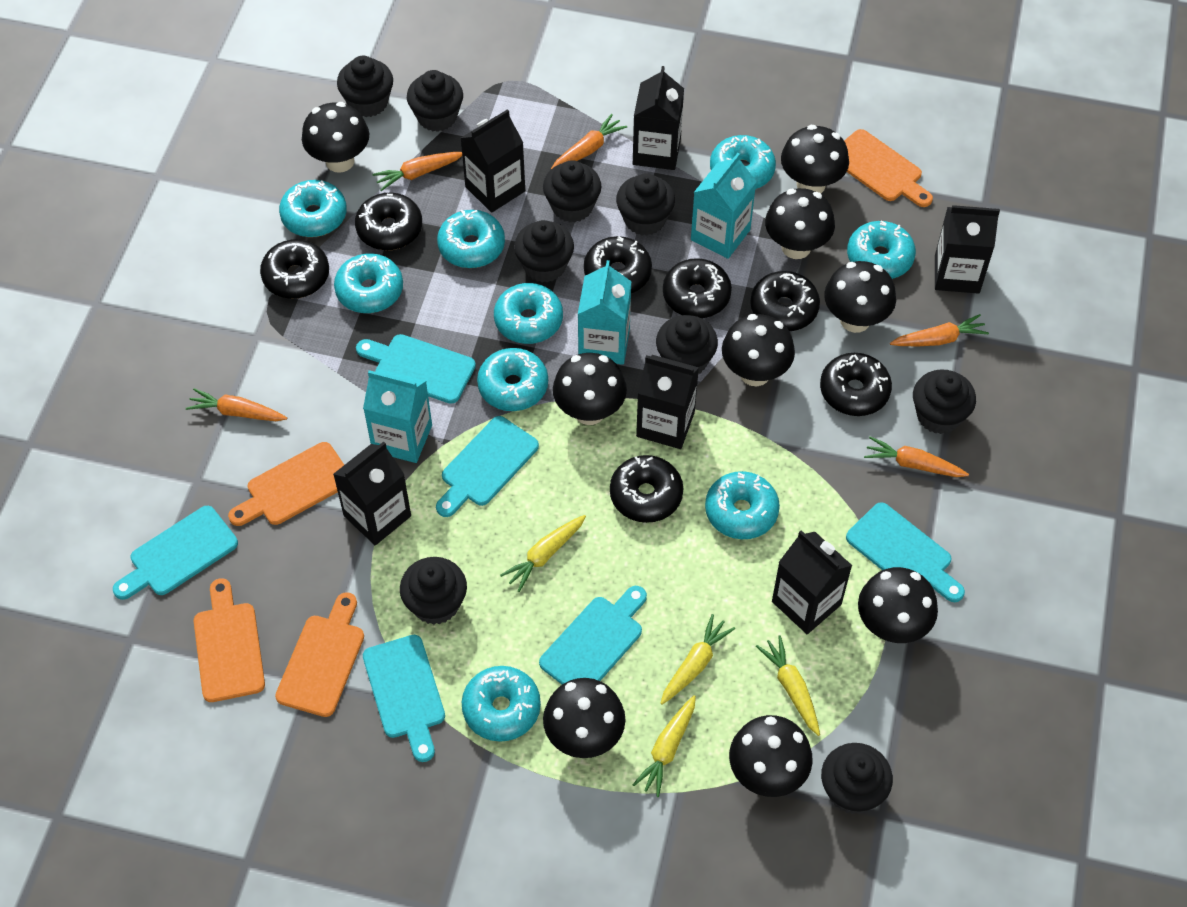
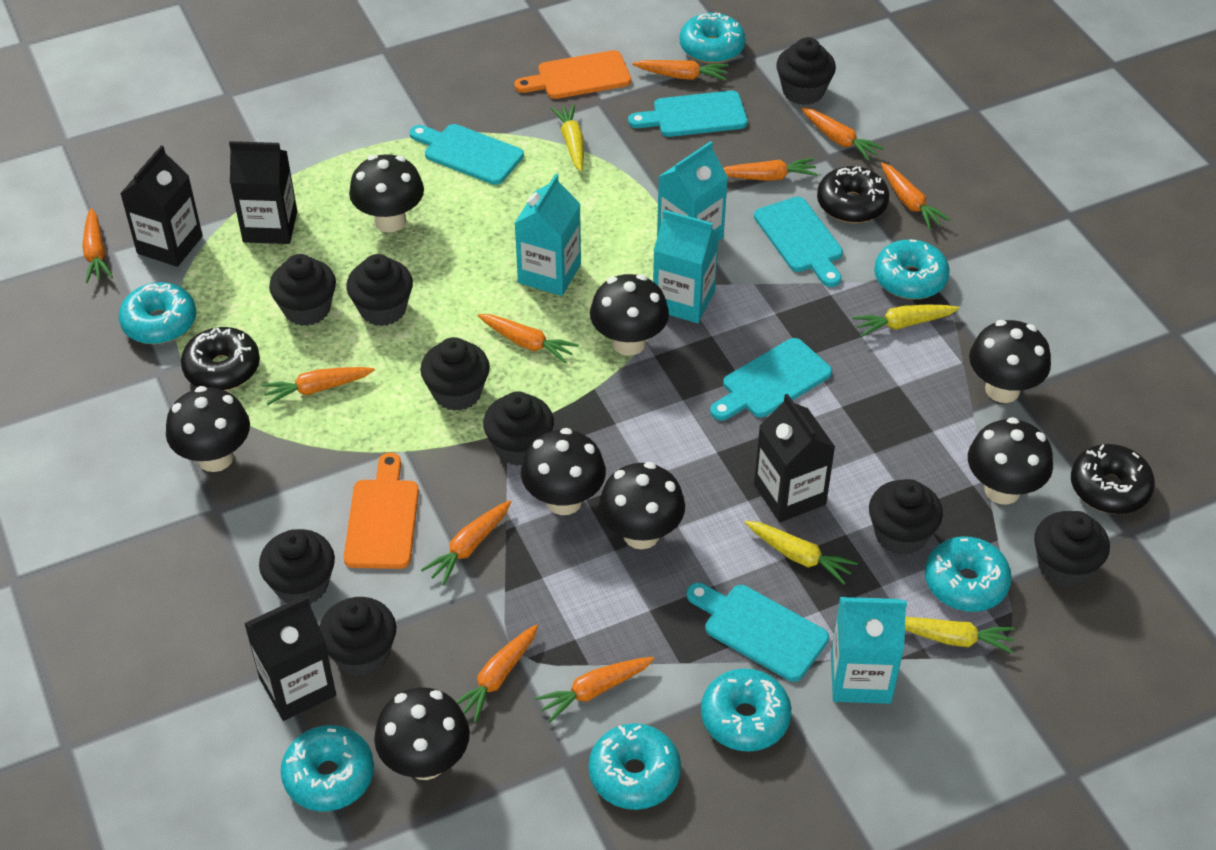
black carton: 6 -> 4
black donut: 7 -> 3
black mushroom: 9 -> 8
orange carrot: 5 -> 10
orange cutting board: 4 -> 2
turquoise carton: 3 -> 4
turquoise cutting board: 6 -> 5
turquoise donut: 9 -> 7

